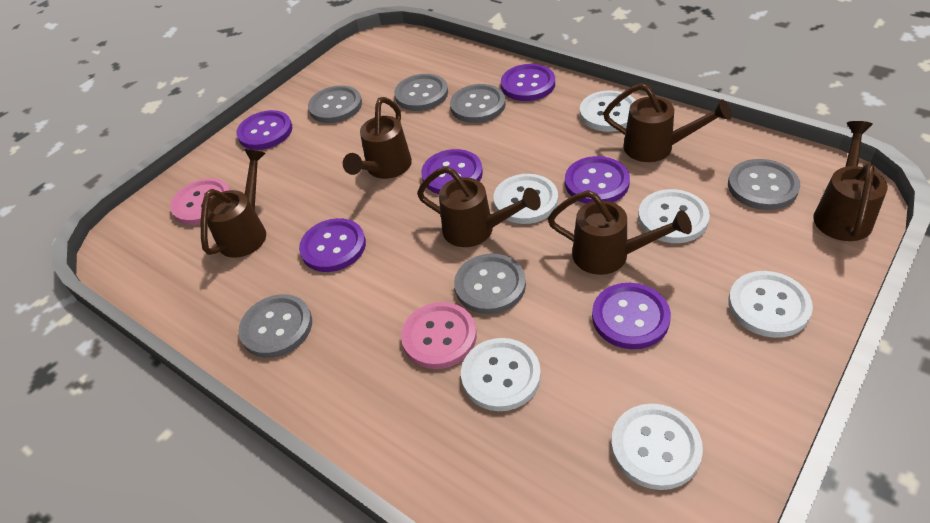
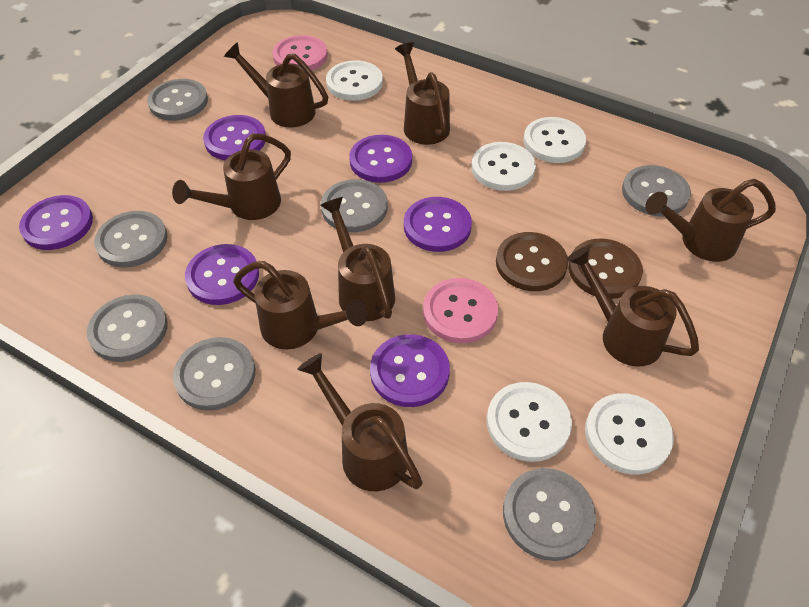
brown button: 0 -> 2
brown watering can: 6 -> 8
grey button: 6 -> 7
white button: 6 -> 5

